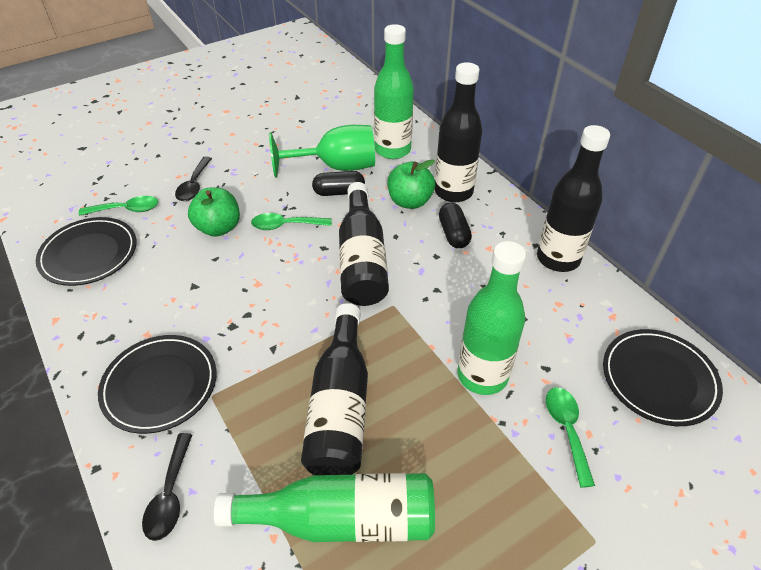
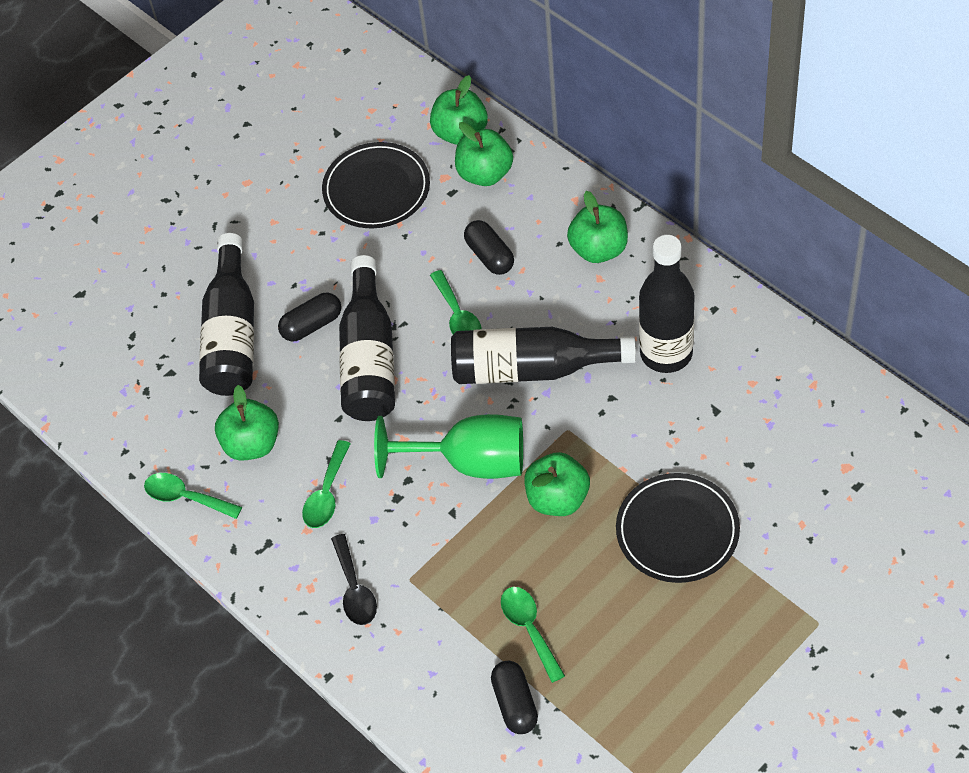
black capsule: 2 -> 3
black plate: 3 -> 2
black spoon: 2 -> 1
green apple: 2 -> 5
green bottle: 3 -> 0
green spoon: 3 -> 4

